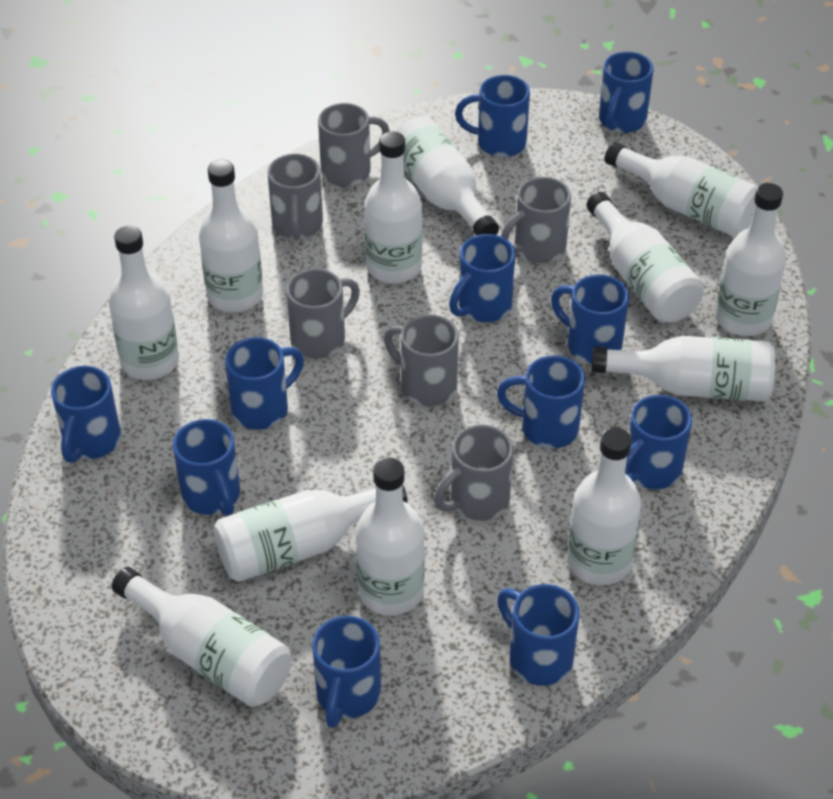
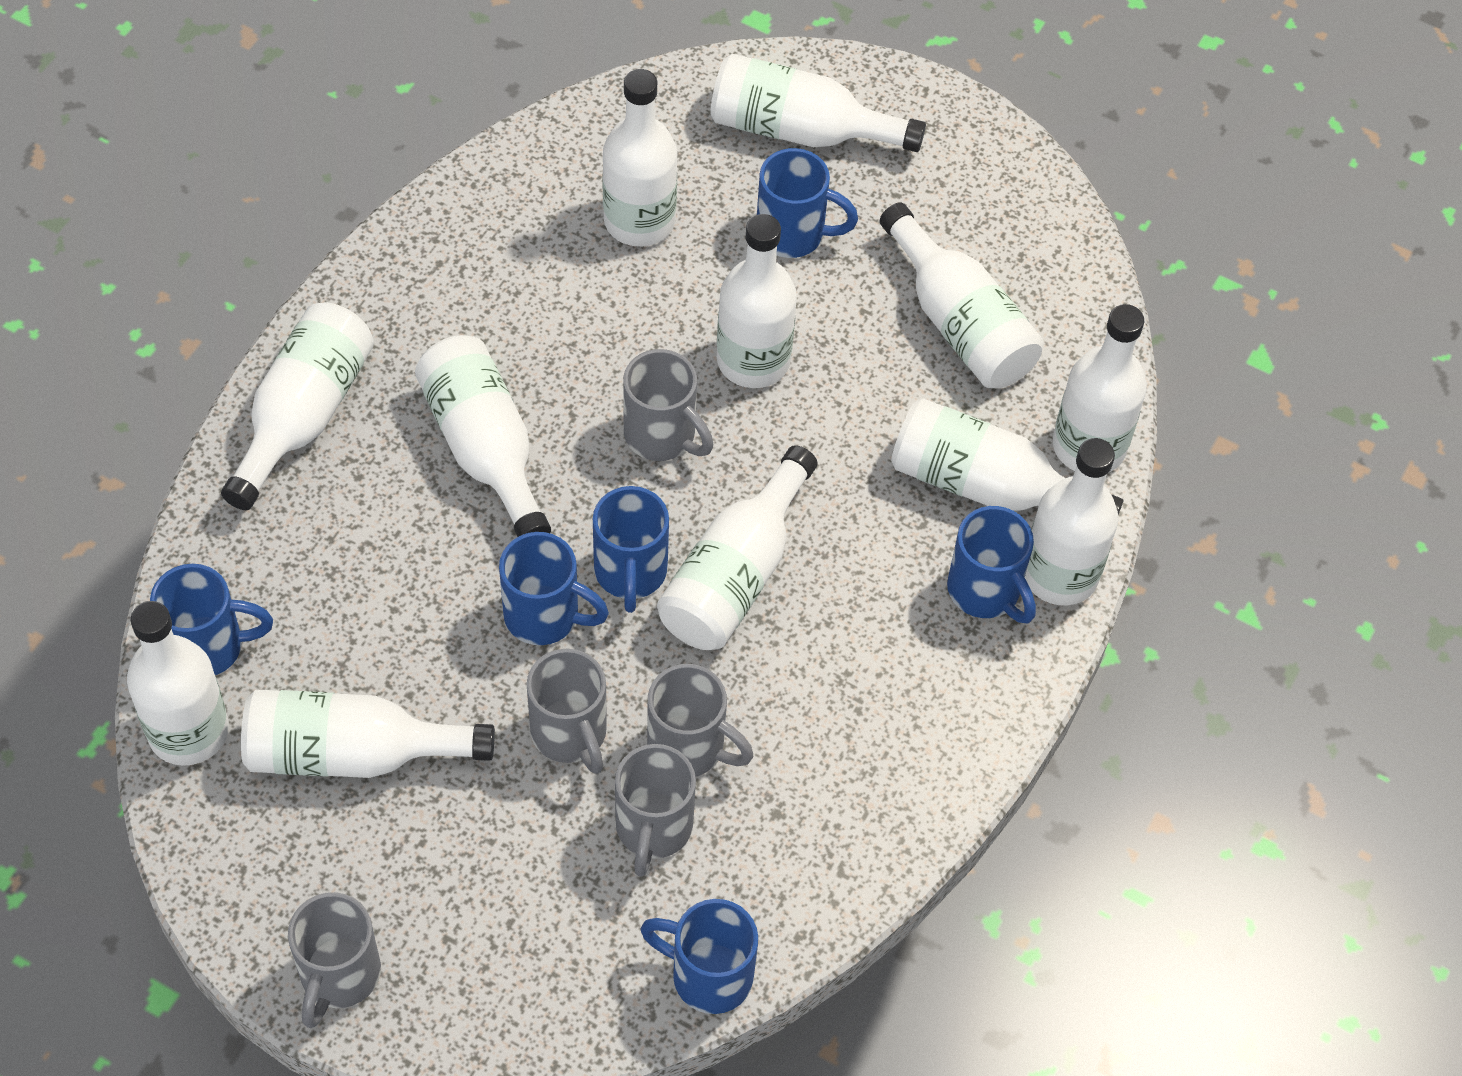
blue mug: 11 -> 6
grey mug: 6 -> 5

